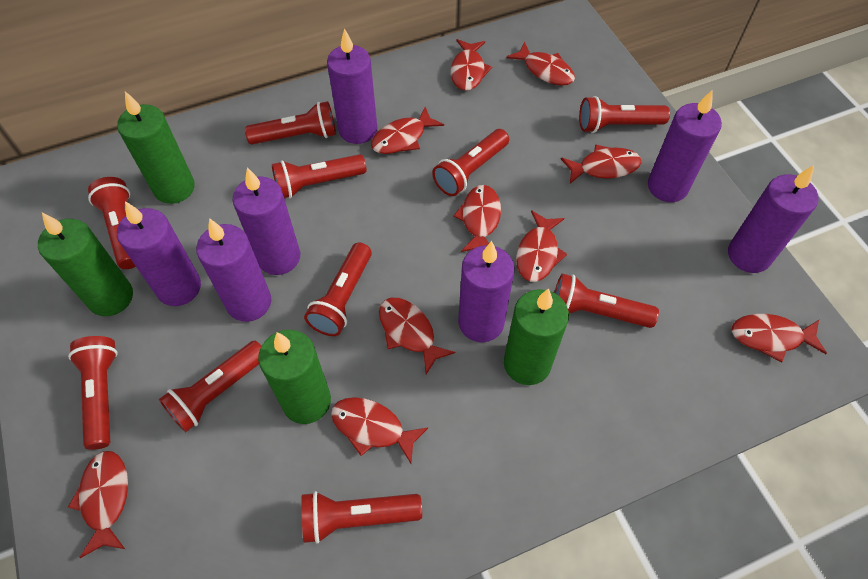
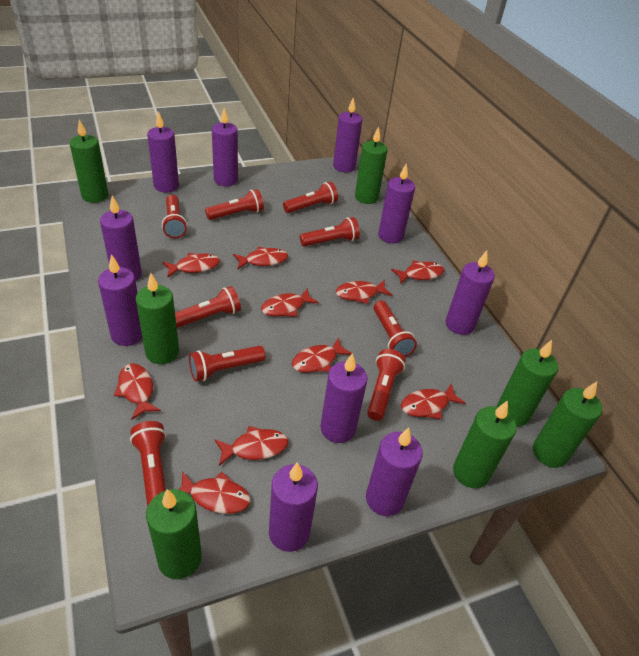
green candle: 4 -> 7
purple candle: 7 -> 10
red flashlight: 10 -> 9

